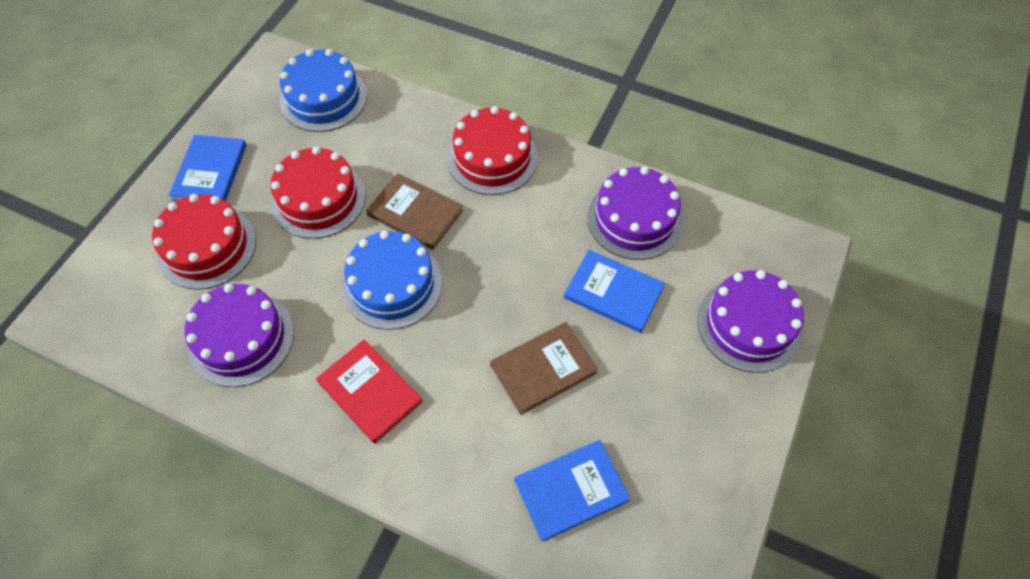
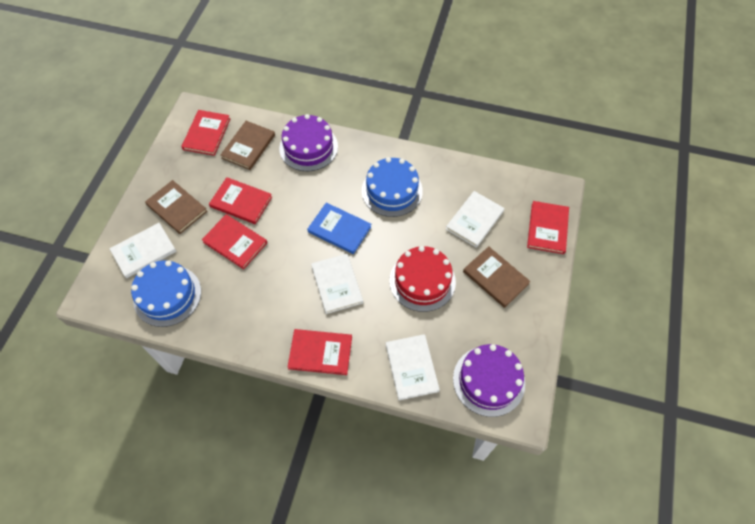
blue book: 3 -> 1
brown book: 2 -> 3
purple cake: 3 -> 2
red book: 1 -> 5
red cake: 3 -> 1
white book: 0 -> 4

